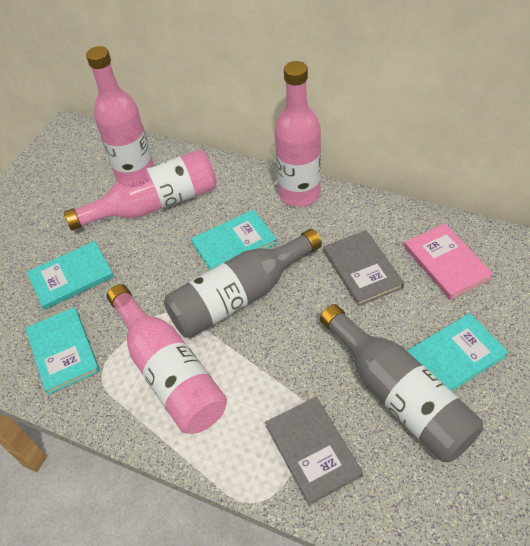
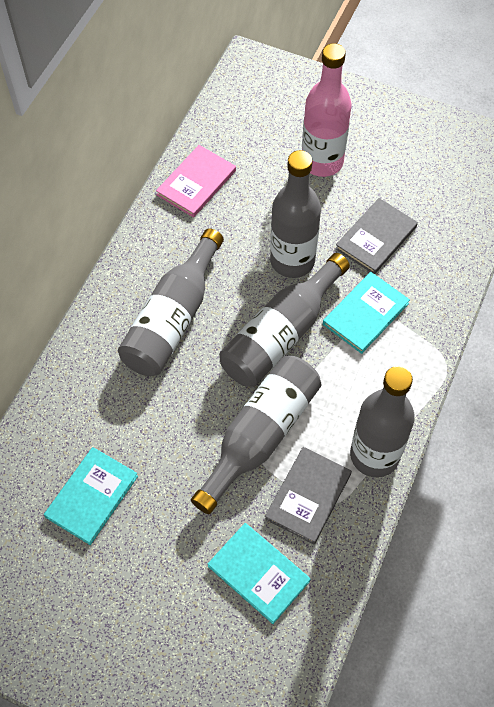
grey bottle: 2 -> 5
pink bottle: 4 -> 1
turquoise book: 4 -> 3

